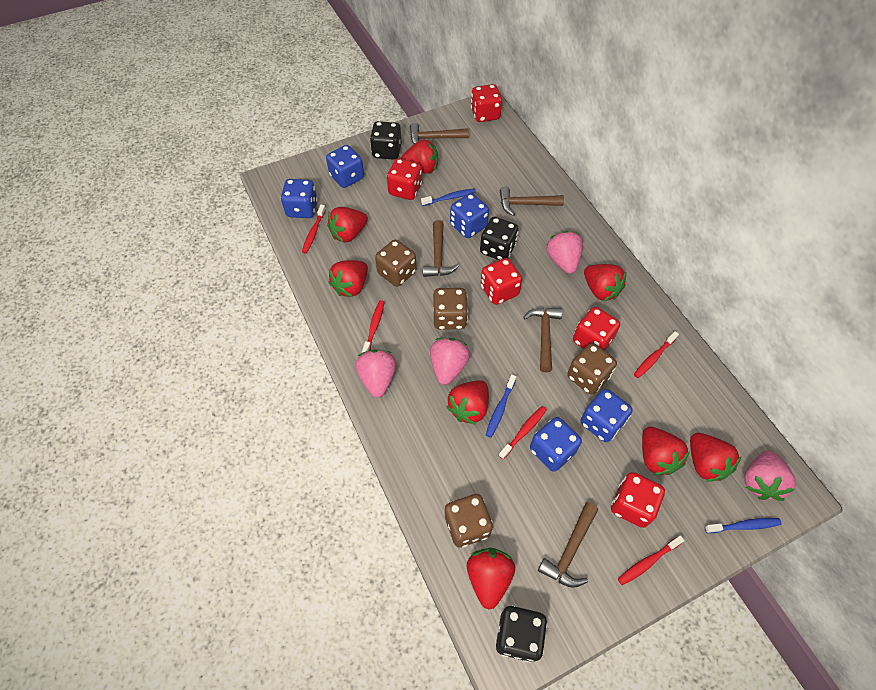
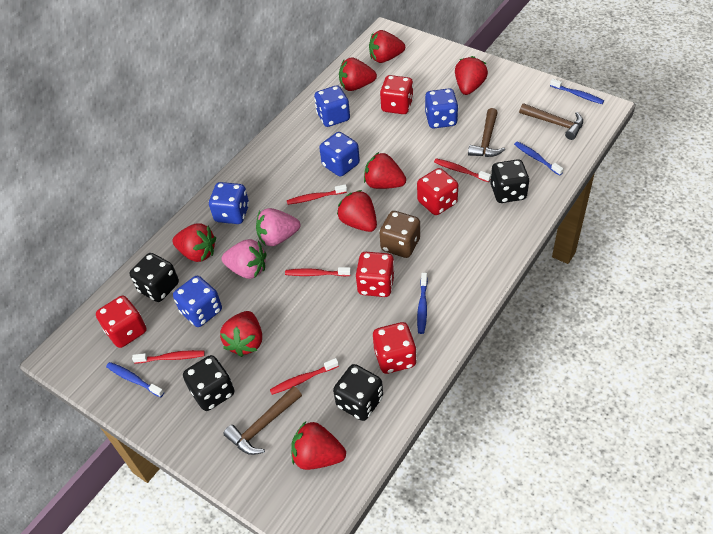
black dice: 3 -> 4
blue toothbrush: 3 -> 4
brown dice: 4 -> 1
brown hammer: 5 -> 3
pink strawberry: 4 -> 2

